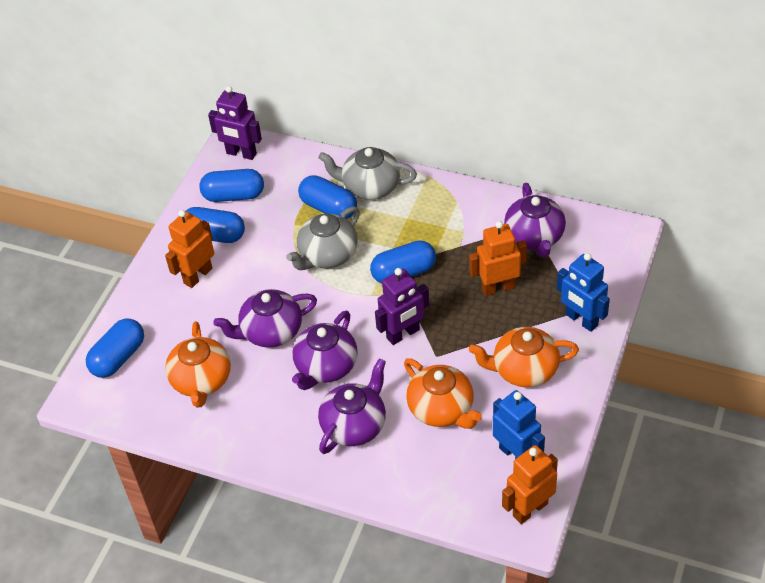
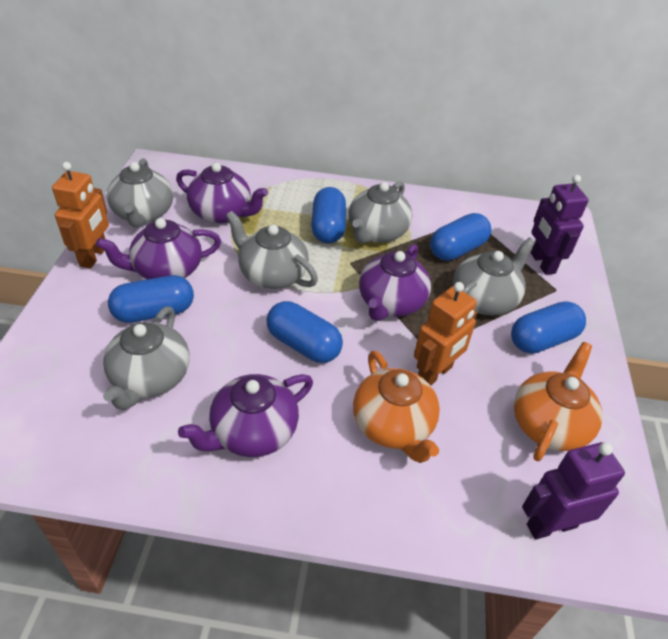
blue robot: 2 -> 0
grey teapot: 2 -> 5
orange robot: 3 -> 2
orange teapot: 3 -> 2

